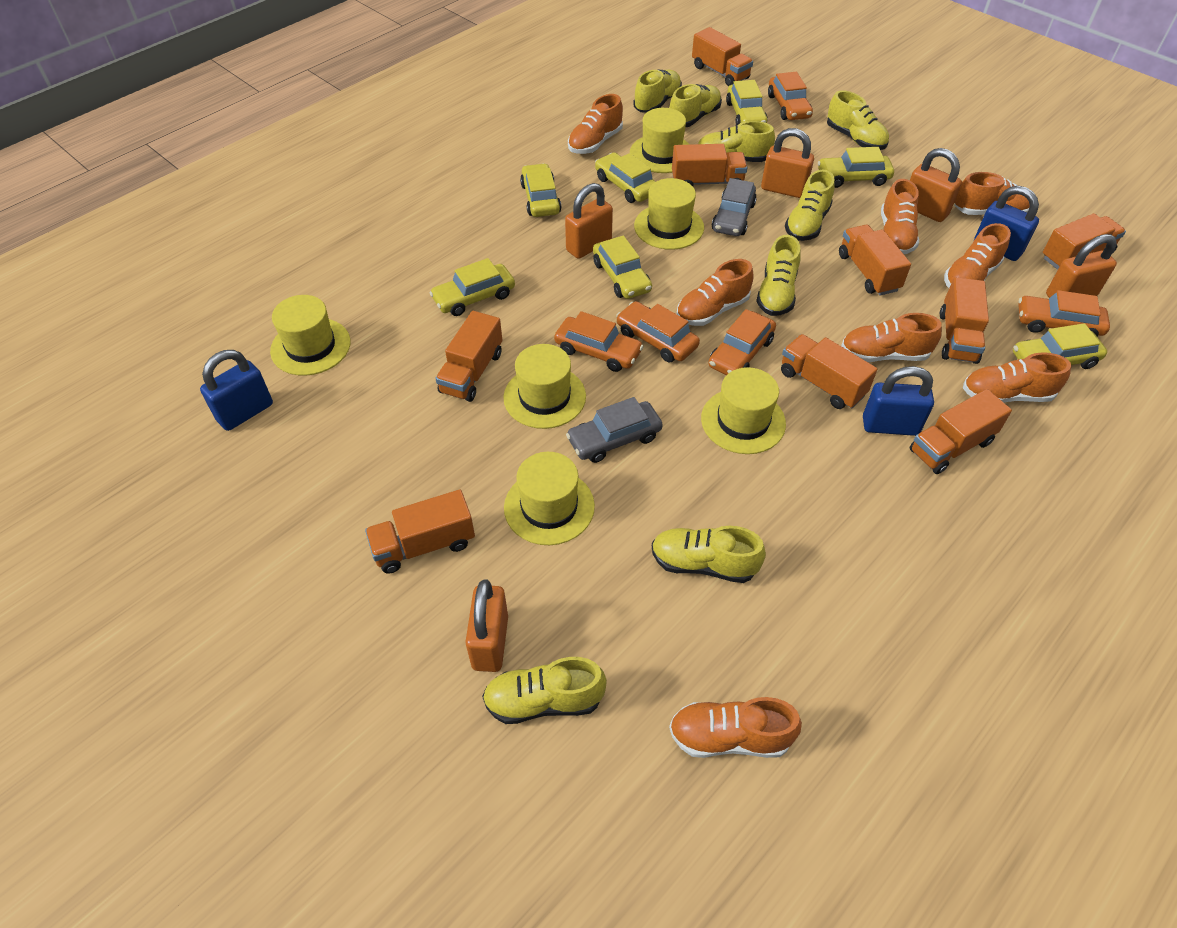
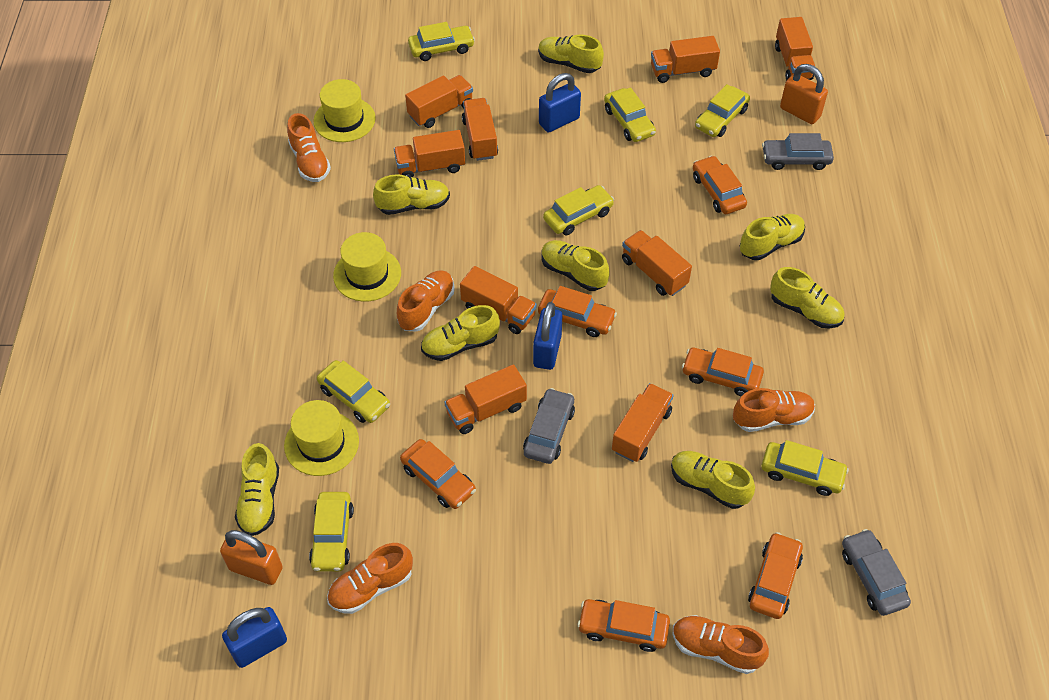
grey car: 2 -> 3
orange car: 5 -> 6
orange padlock: 5 -> 2
orange shoe: 8 -> 5
yellow hat: 6 -> 3

